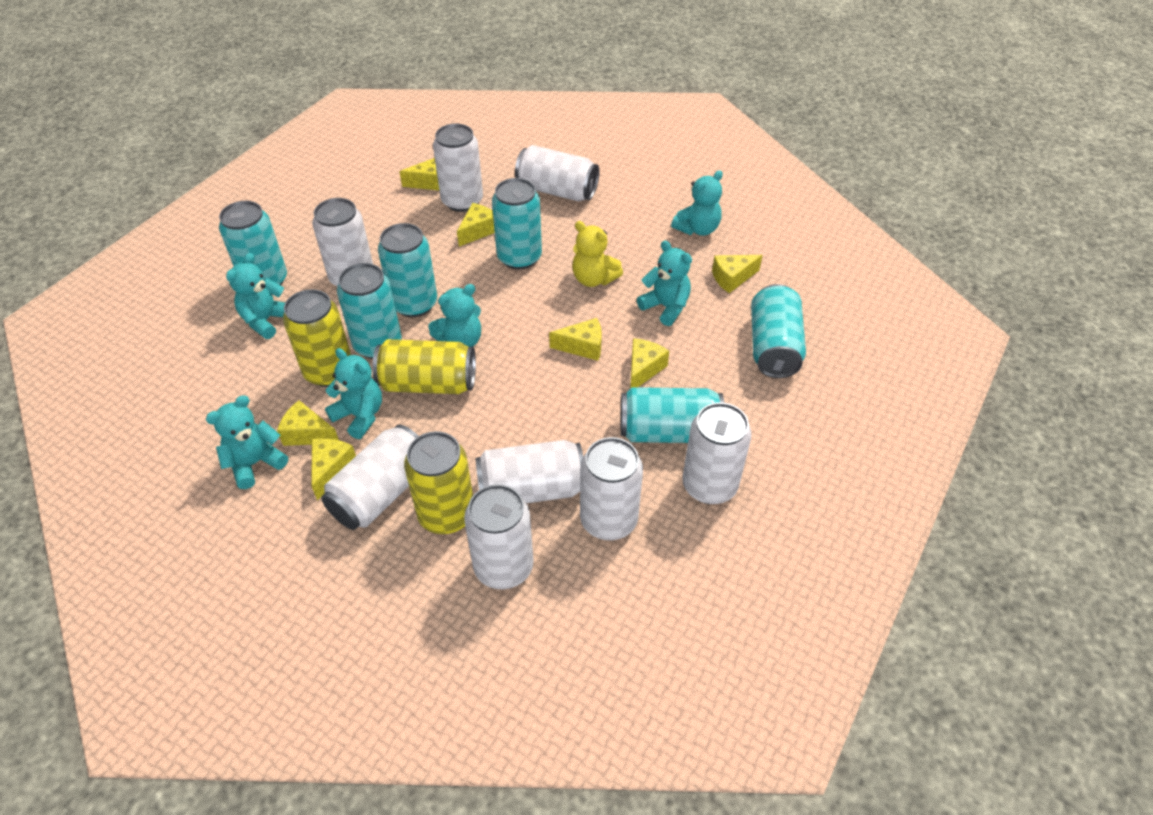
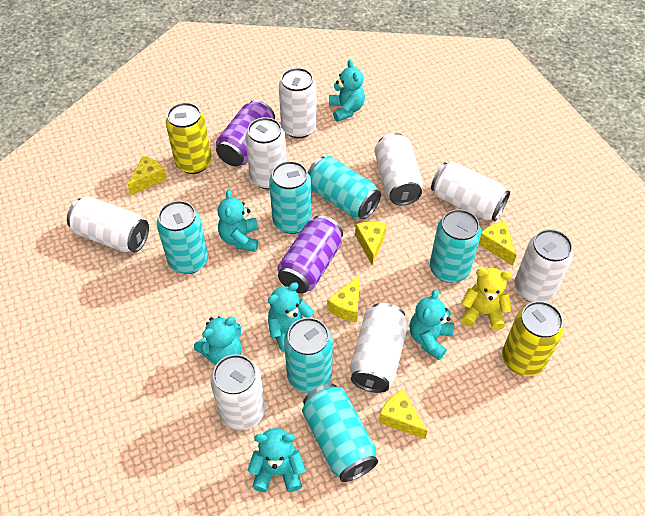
purple can: 0 -> 2
yellow can: 3 -> 2
yellow cheese: 7 -> 5

